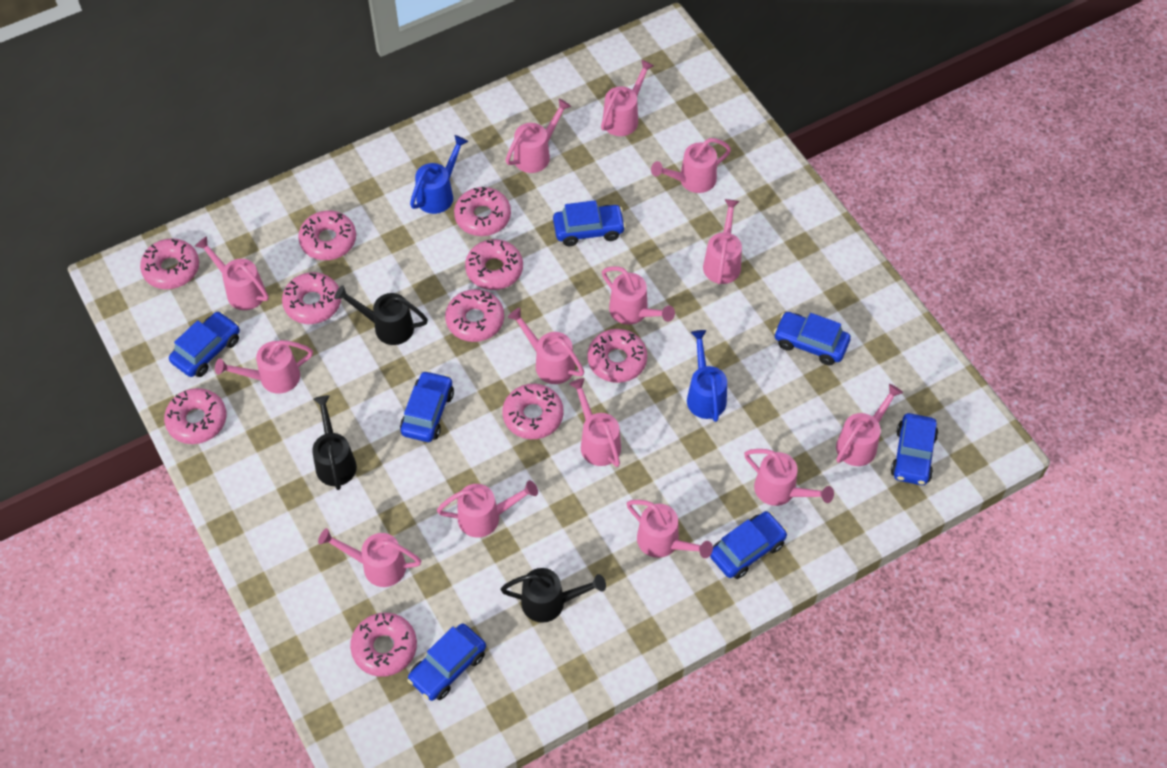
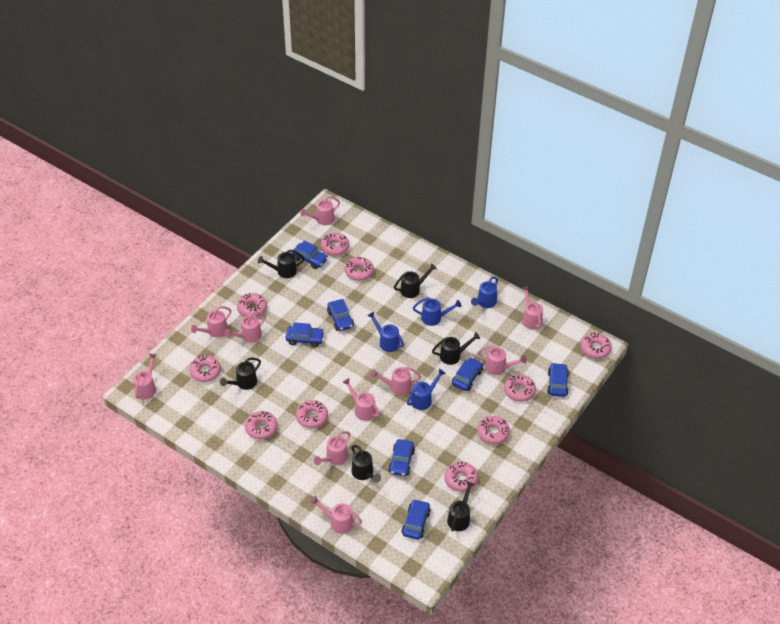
black watering can: 3 -> 6
blue watering can: 2 -> 4
pink watering can: 14 -> 10

